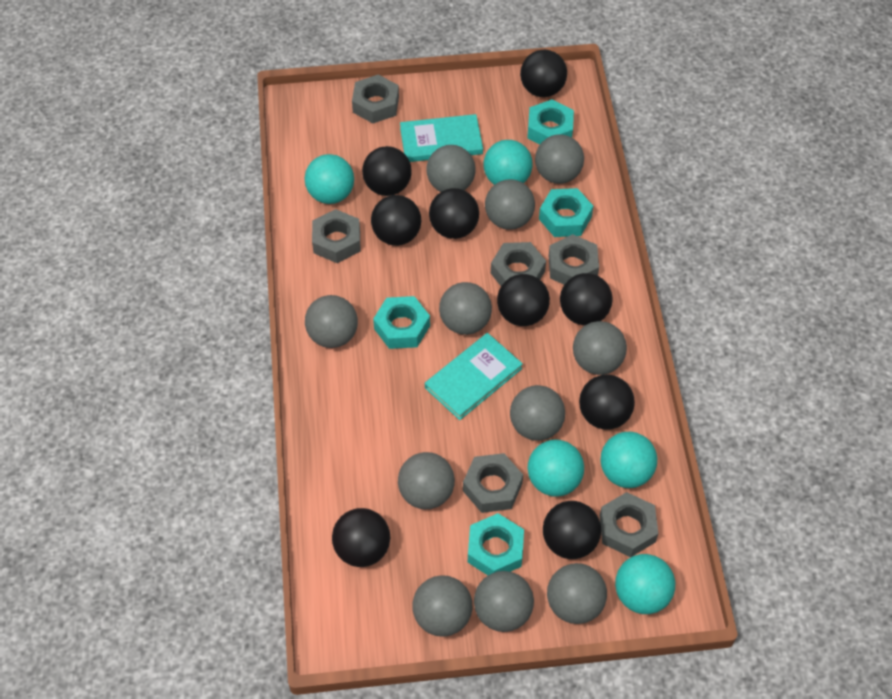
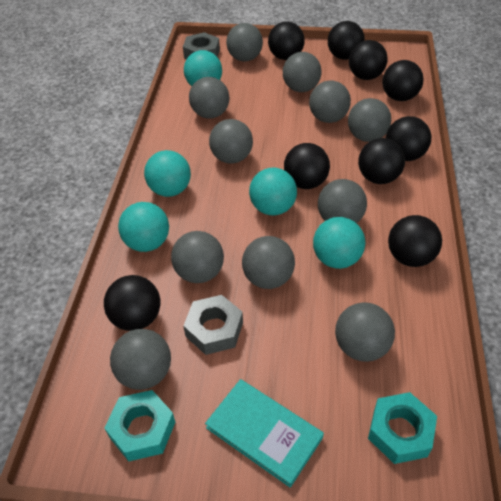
grey nut: 6 -> 2
turquoise book: 2 -> 1
turquoise nut: 4 -> 2

